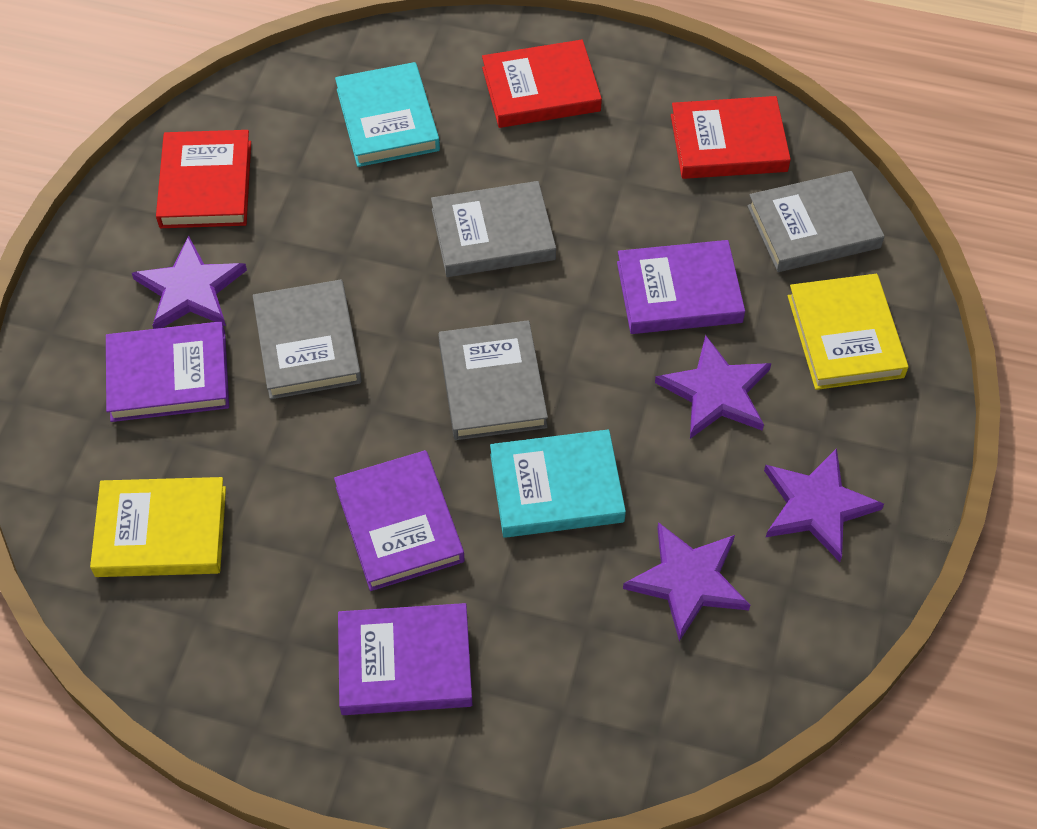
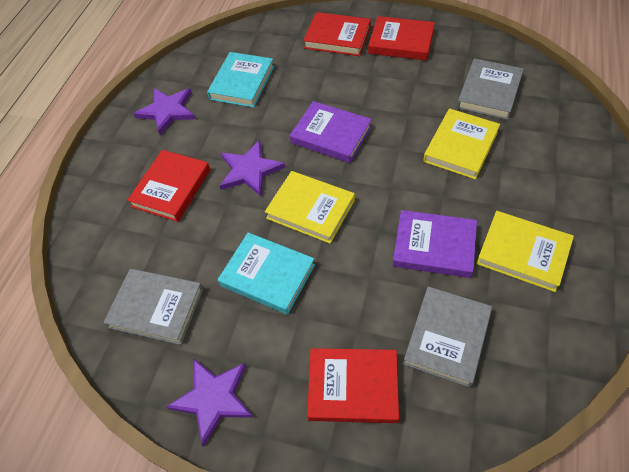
grey book: 4 -> 3
purple book: 4 -> 2
purple star: 4 -> 3
red book: 3 -> 4
yellow book: 2 -> 3

